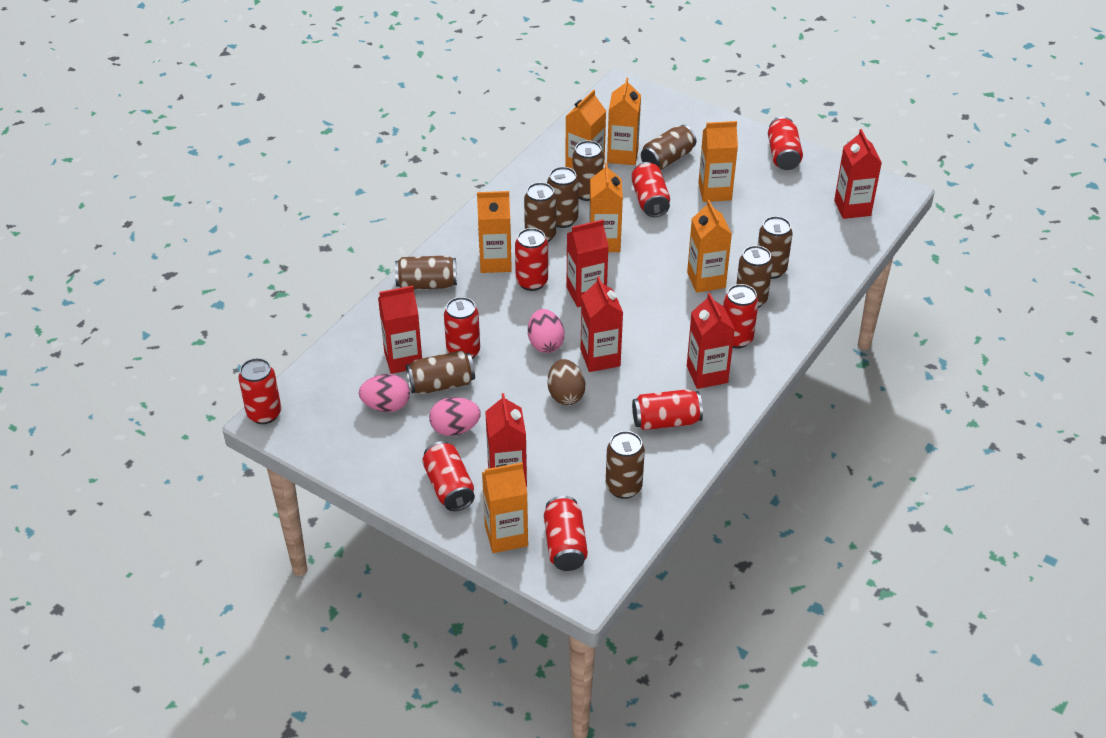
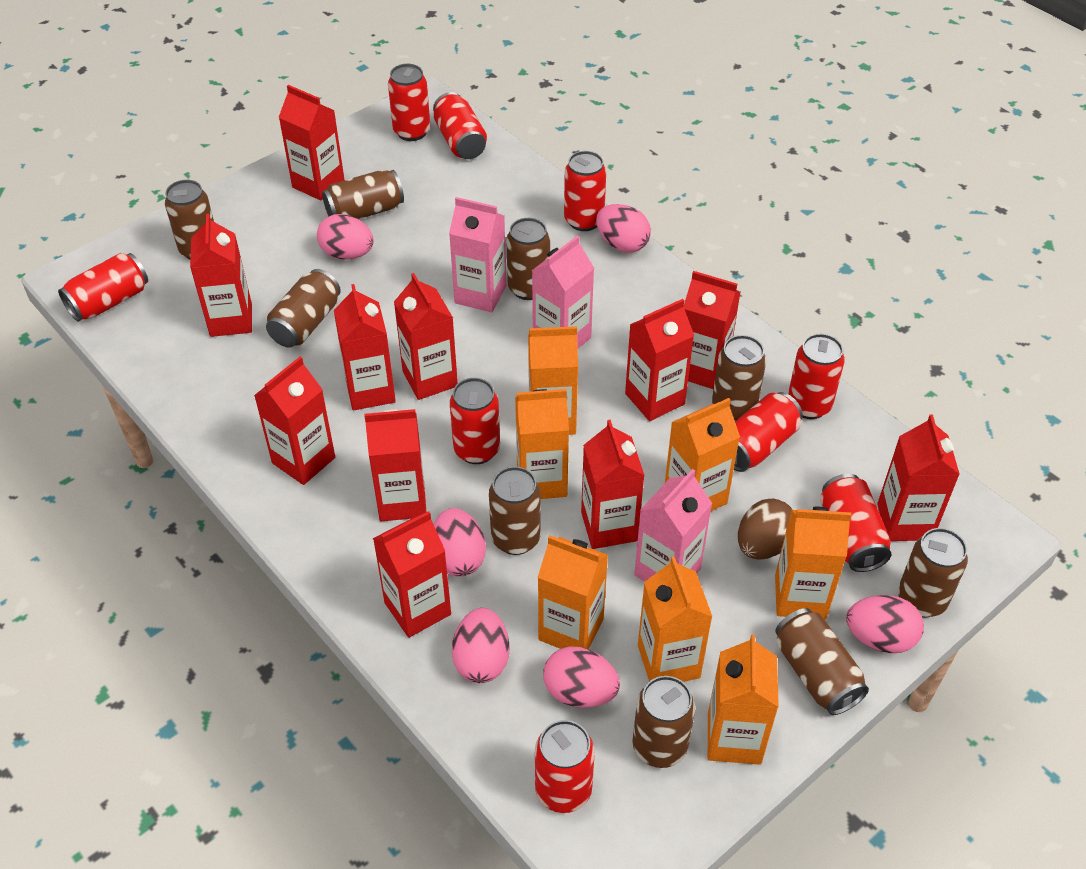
pink carton: 0 -> 3
pink egg: 3 -> 6
red carton: 6 -> 11

